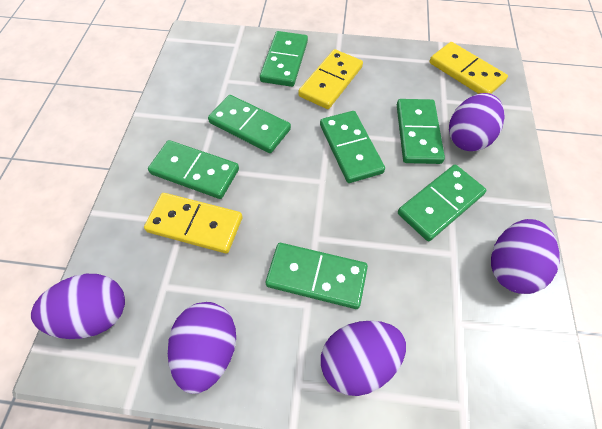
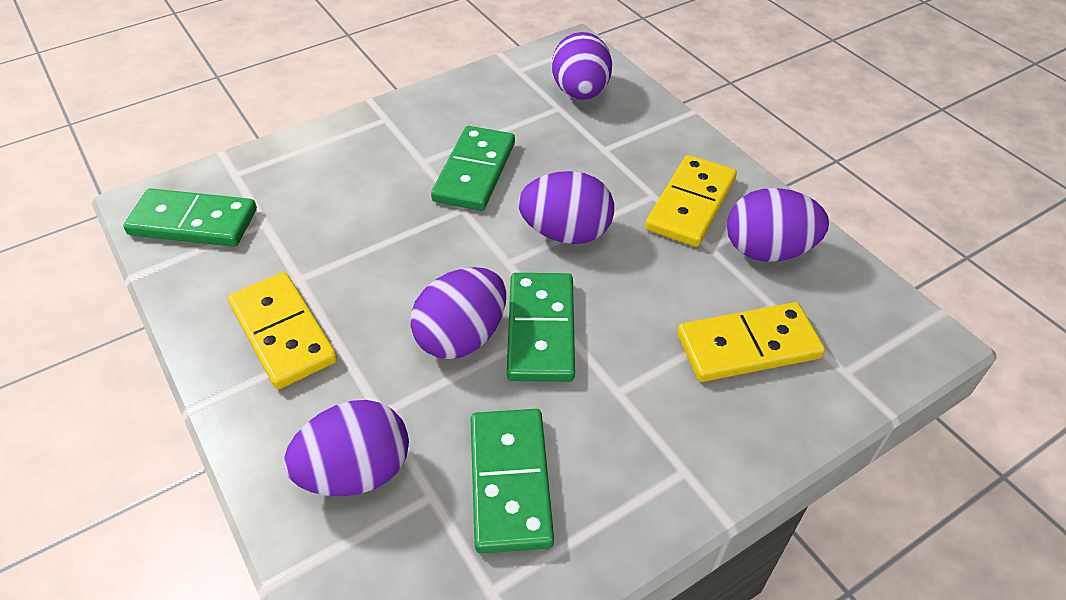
green domino: 7 -> 4

